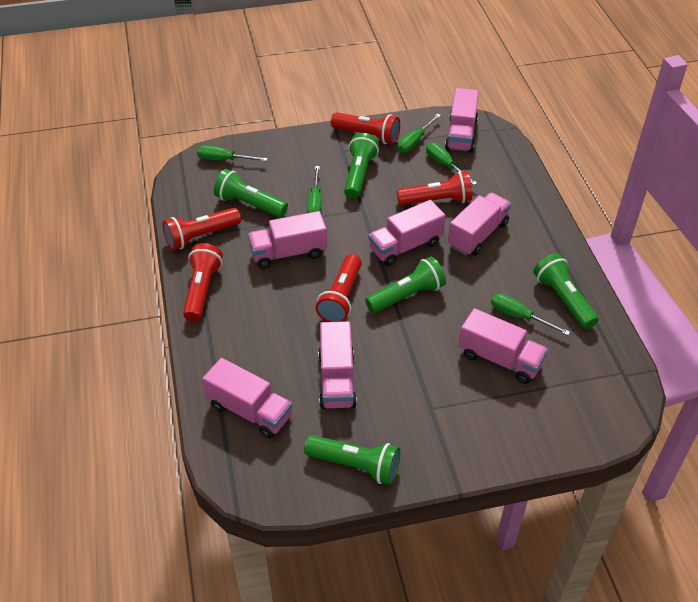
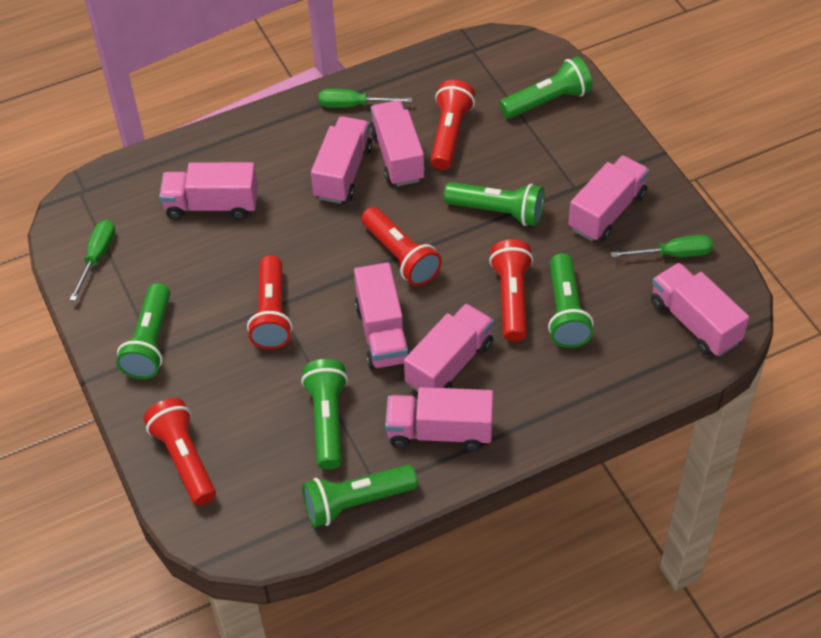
green flashlight: 5 -> 6
green screwdriver: 5 -> 3
pink truck: 7 -> 8

